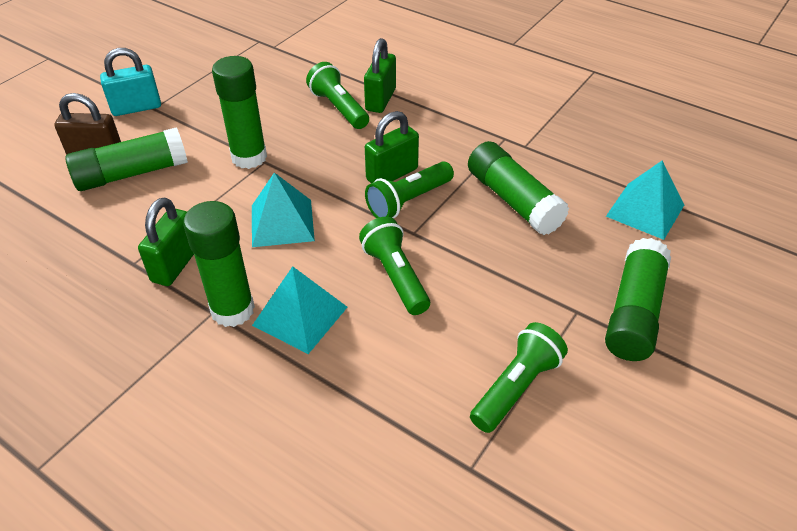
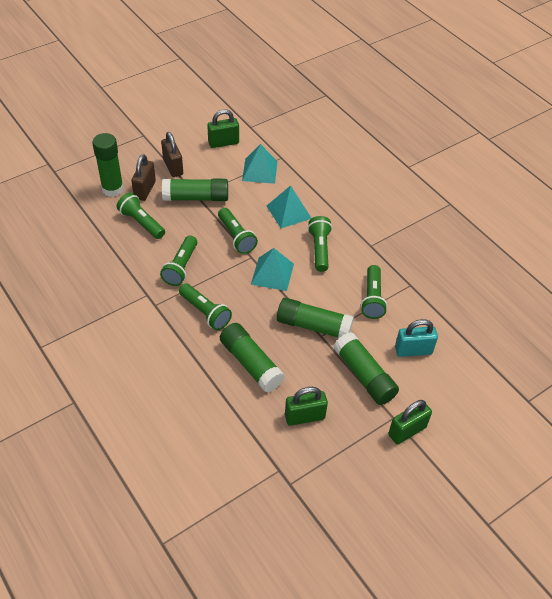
brown padlock: 1 -> 2
green flashlight: 4 -> 6

